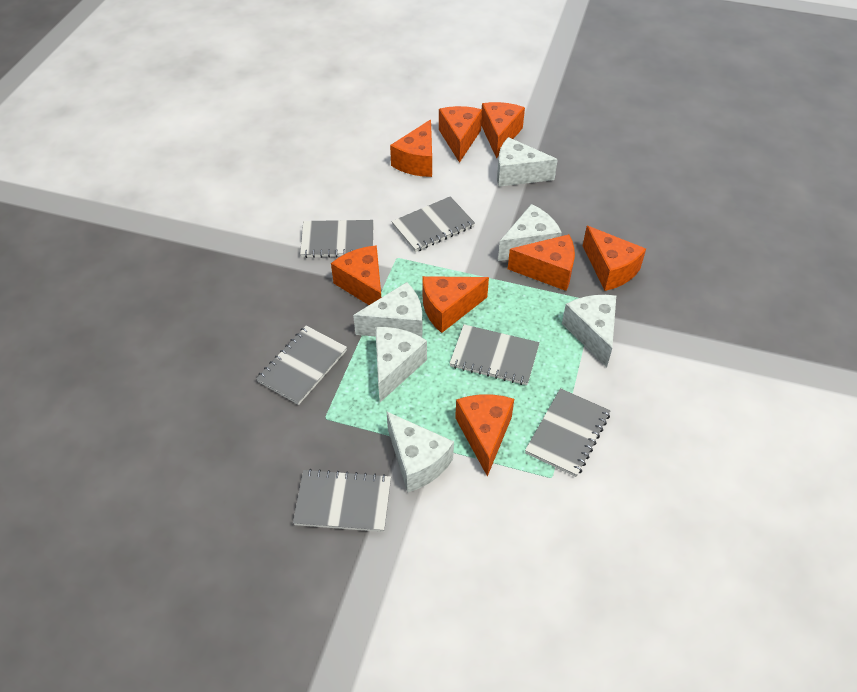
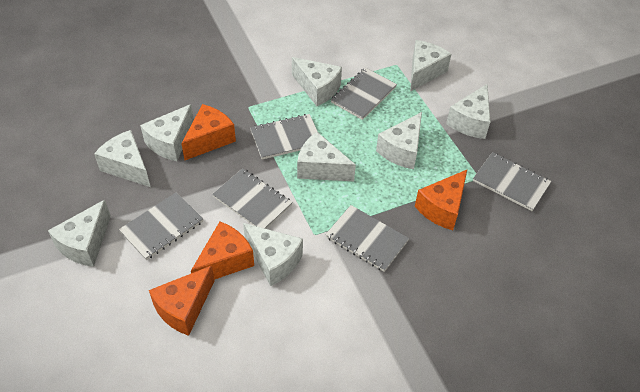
orange cheese: 8 -> 4
white cheese: 6 -> 9

